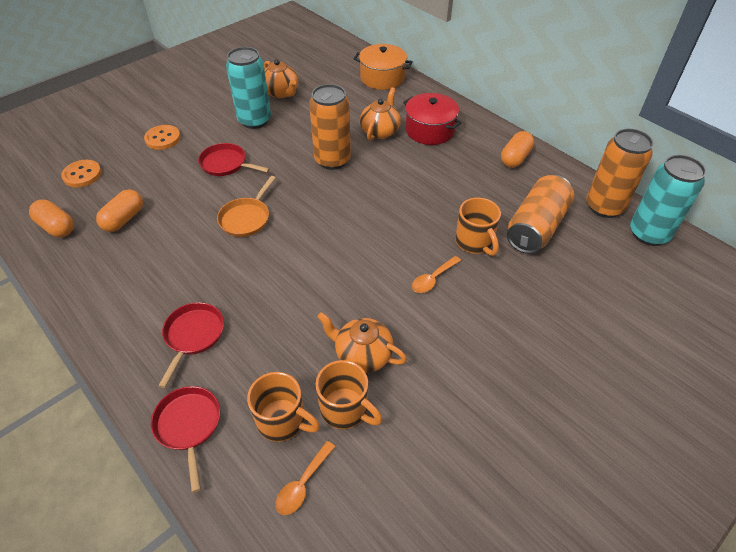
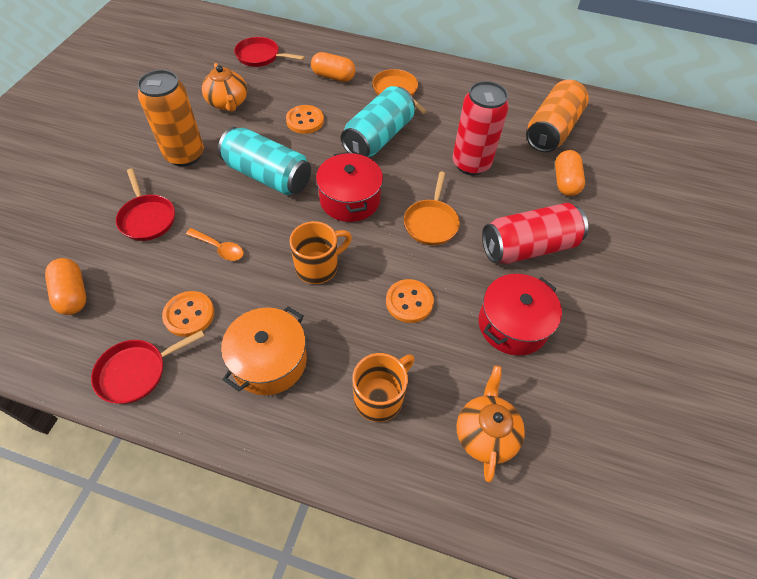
orange button: 2 -> 3
orange can: 3 -> 2
orange mug: 3 -> 2
orange pan: 1 -> 2
orange spoon: 2 -> 1
orange teapot: 3 -> 2
red can: 0 -> 2
red pot: 1 -> 2

